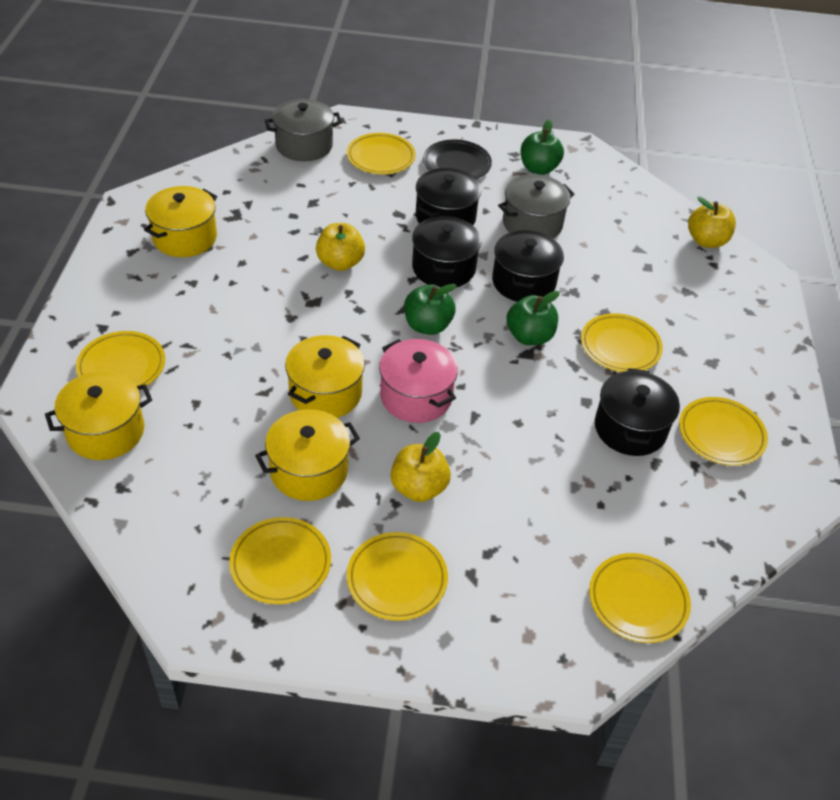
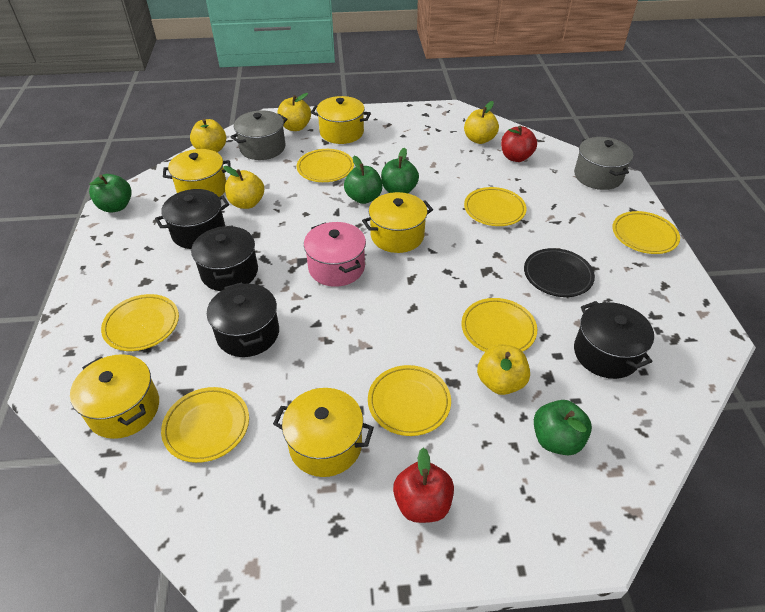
green apple: 3 -> 4
red apple: 0 -> 2
yellow apple: 3 -> 5
yellow pot: 4 -> 5

